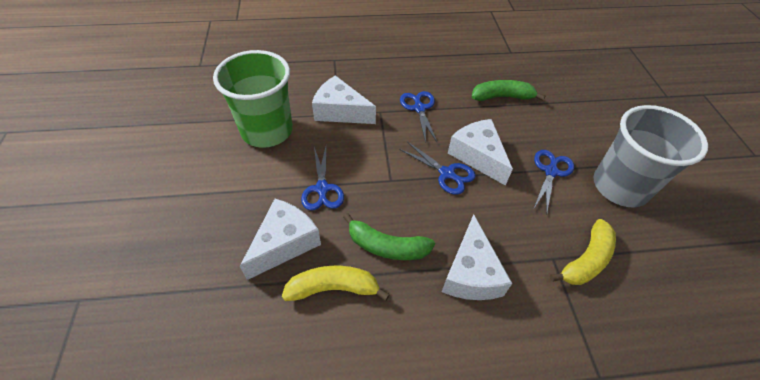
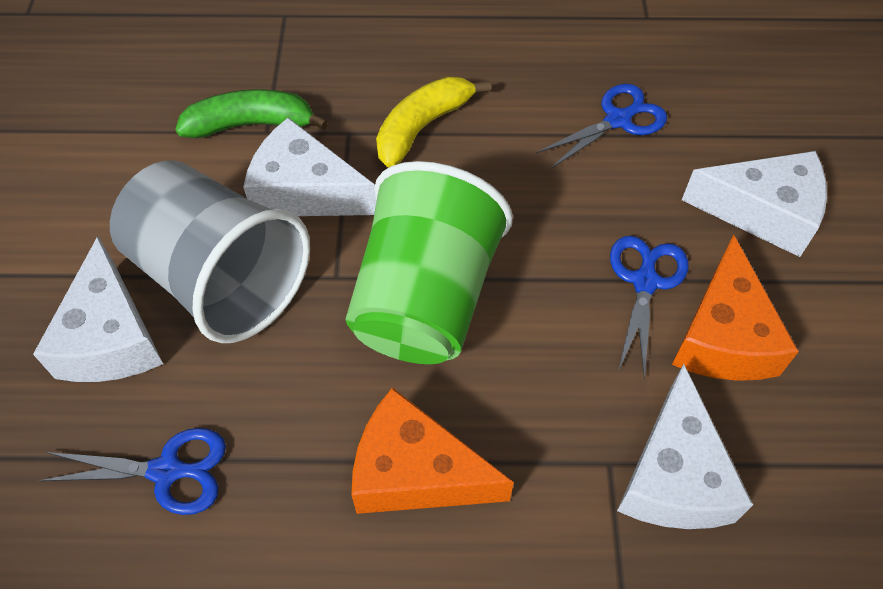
blue scissors: 4 -> 3
green banana: 2 -> 1
orange cheese: 0 -> 2
yellow banana: 2 -> 1

